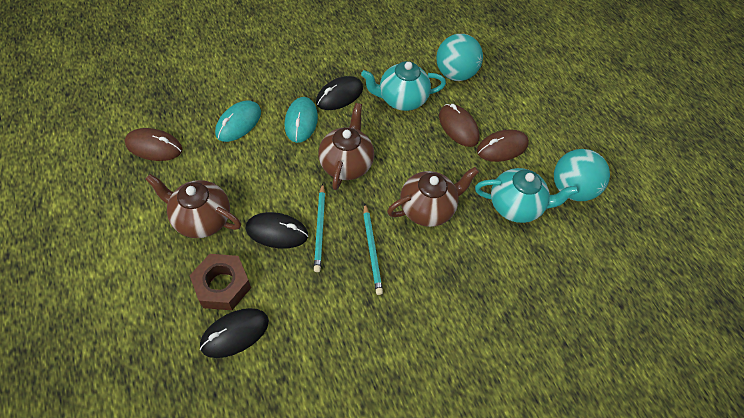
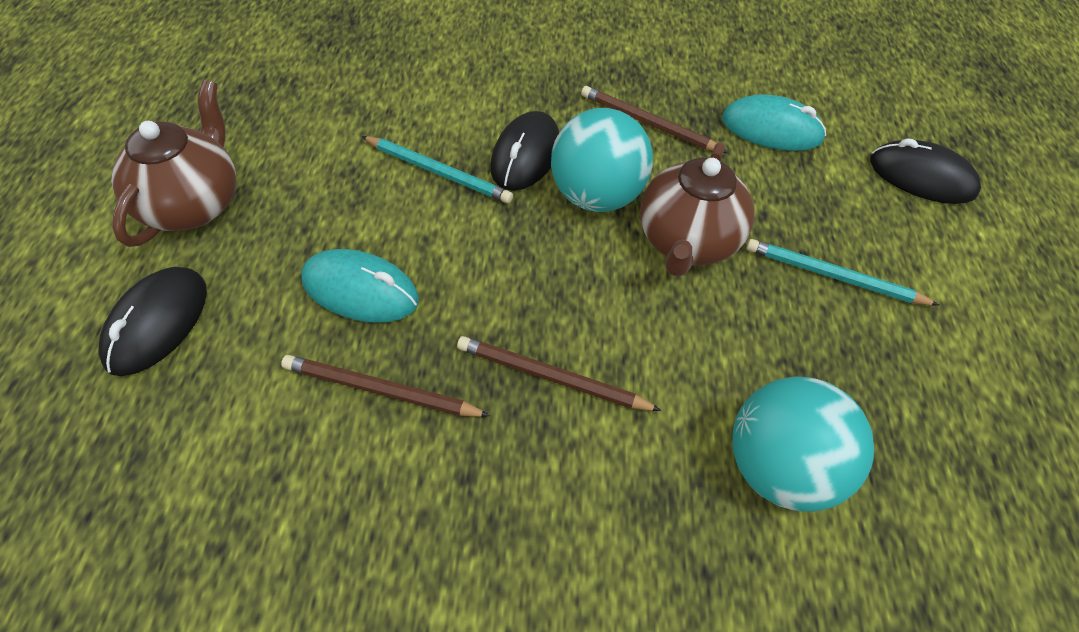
brown mouse: 3 -> 0
brown nut: 1 -> 0
brown pencil: 0 -> 3
brown teapot: 3 -> 2
turquoise teapot: 2 -> 0

